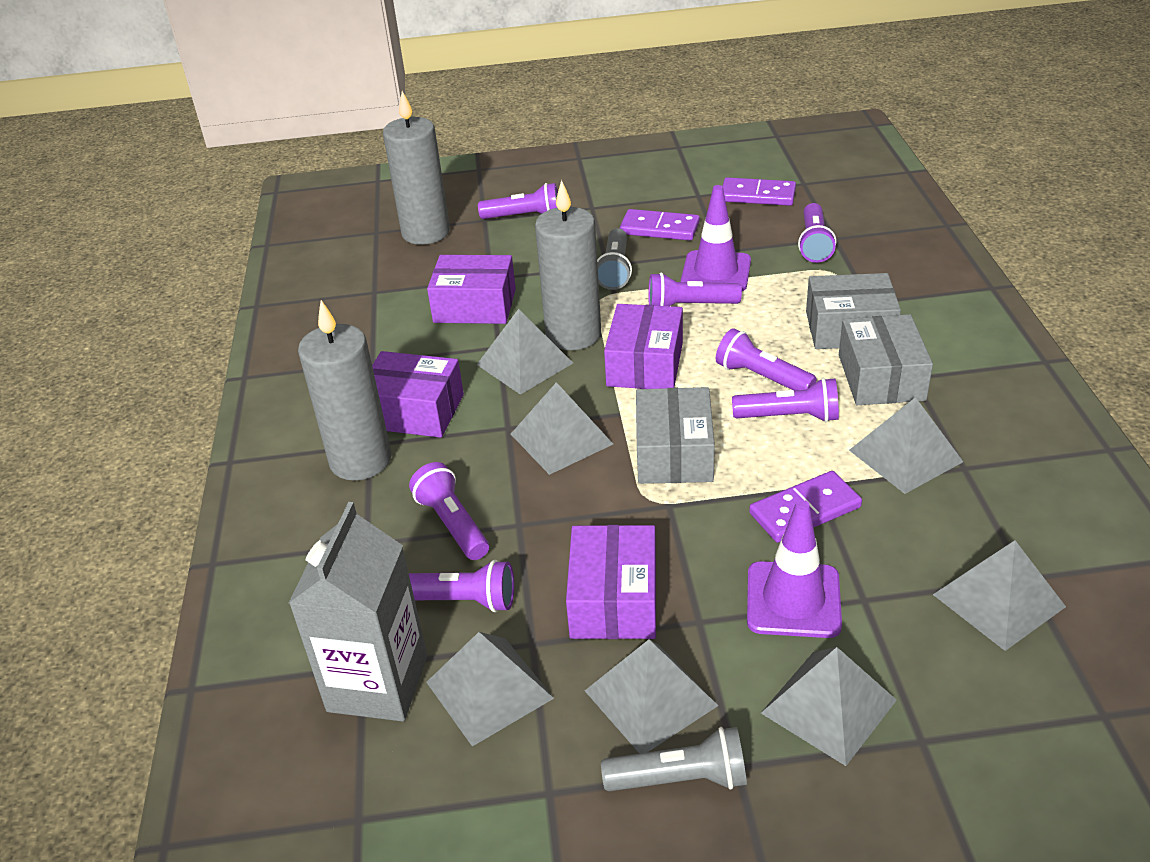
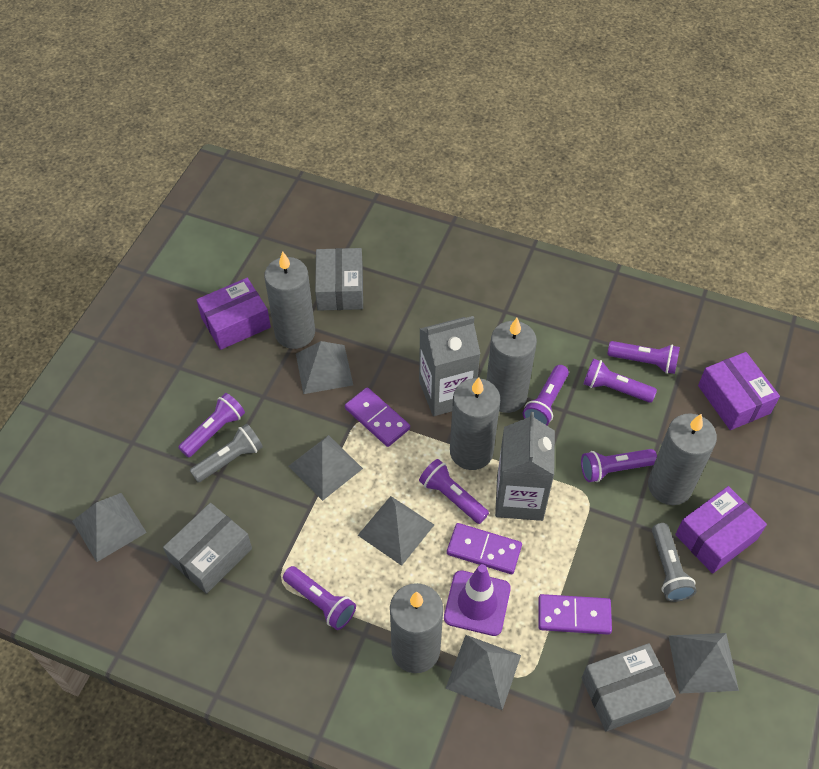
grey candle: 3 -> 5
grey carton: 1 -> 2
grey pyramid: 7 -> 6
purple box: 4 -> 3
purple traffic cone: 2 -> 1

